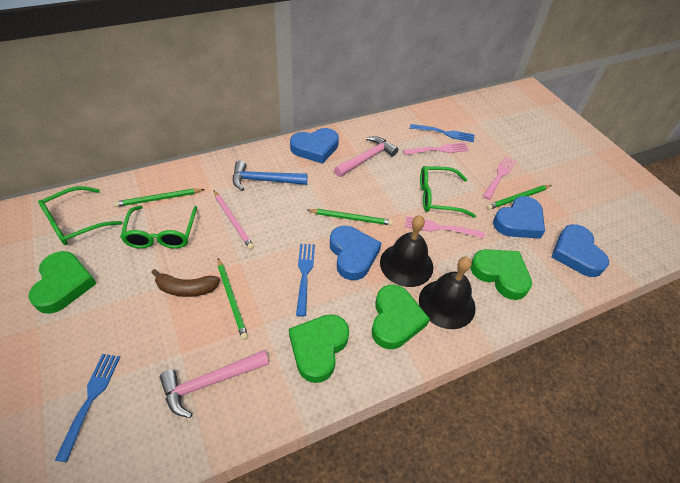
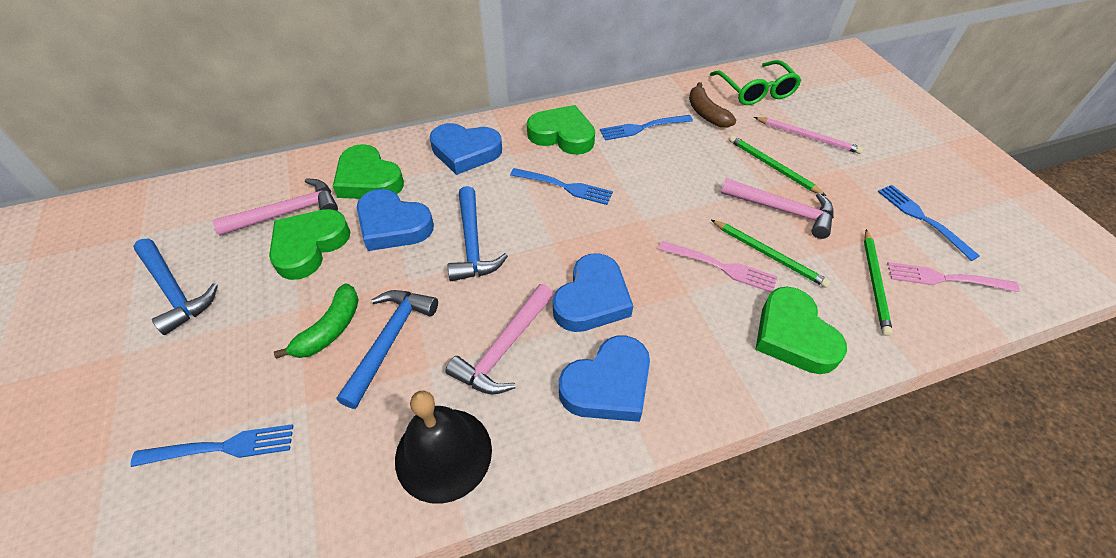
black bell: 2 -> 1
blue fork: 3 -> 4
blue hammer: 1 -> 3
green banana: 0 -> 1
green glasses: 3 -> 1
green pencil: 4 -> 3
pink fork: 3 -> 2
pink hammer: 2 -> 3

